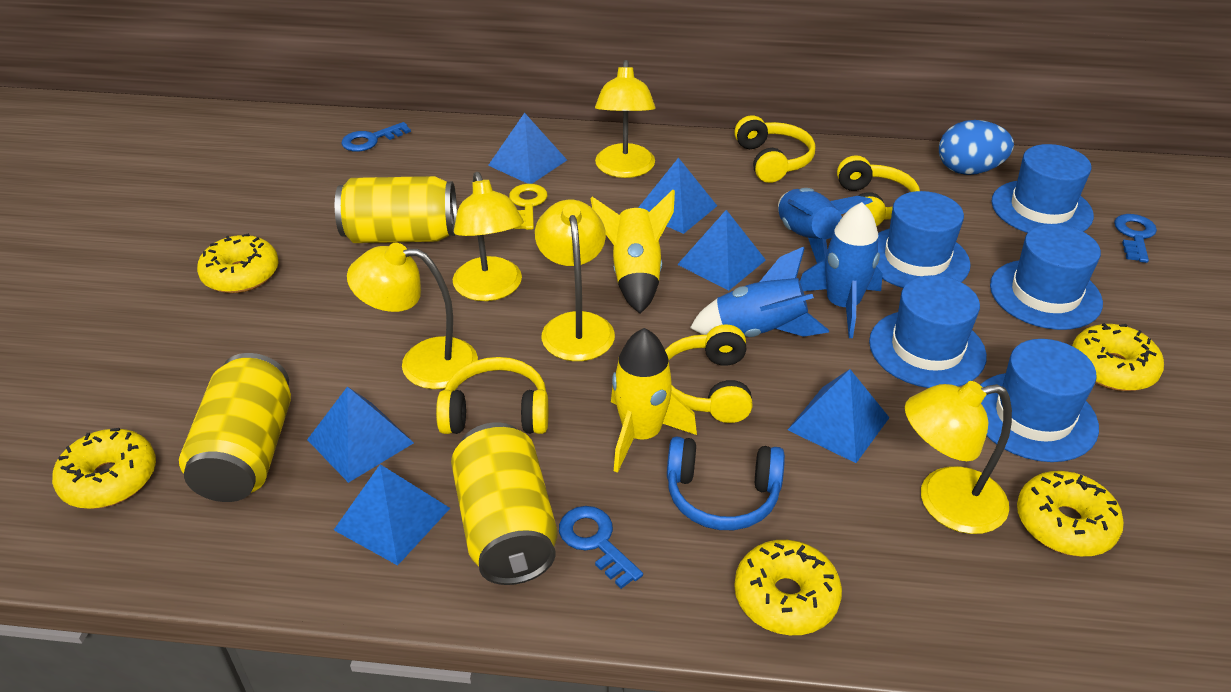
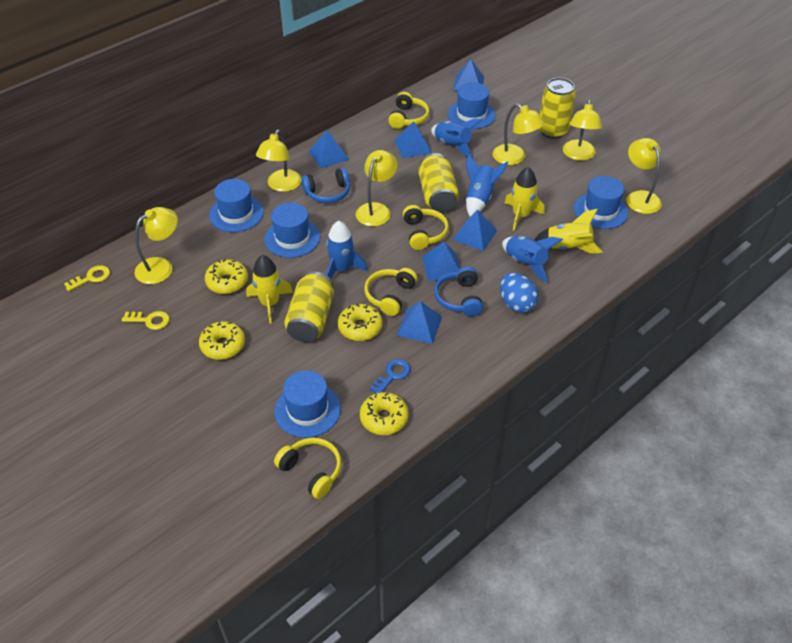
blue headphones: 1 -> 2
blue key: 3 -> 1
blue rocket: 3 -> 4
yellow donut: 5 -> 4
yellow key: 1 -> 2
yellow lamp: 5 -> 6
yellow rocket: 2 -> 3

